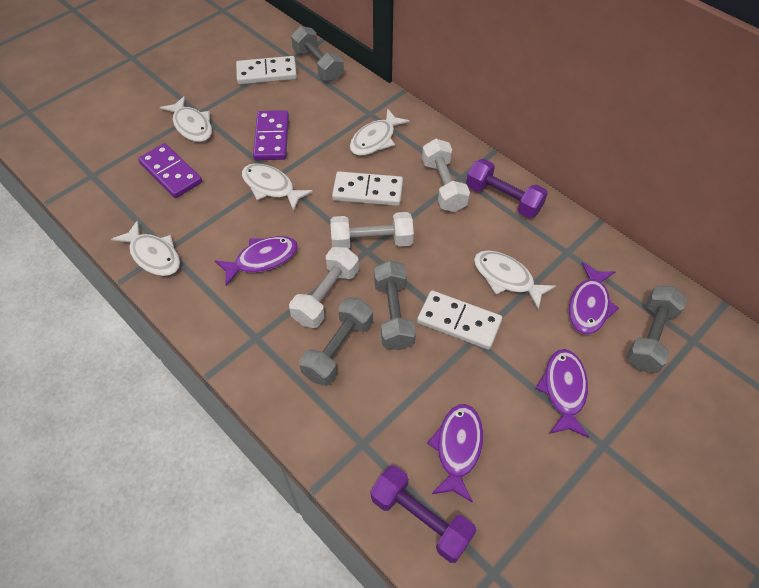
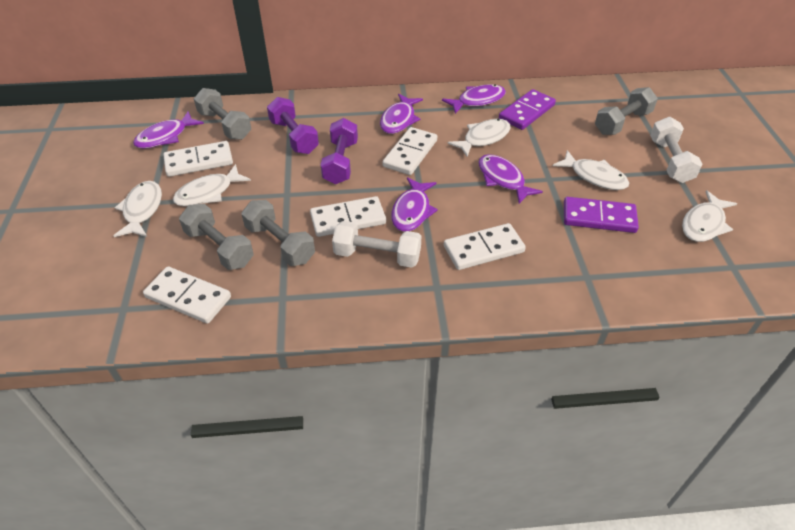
purple fish: 4 -> 5
white domino: 3 -> 5
white dumbbell: 3 -> 2

